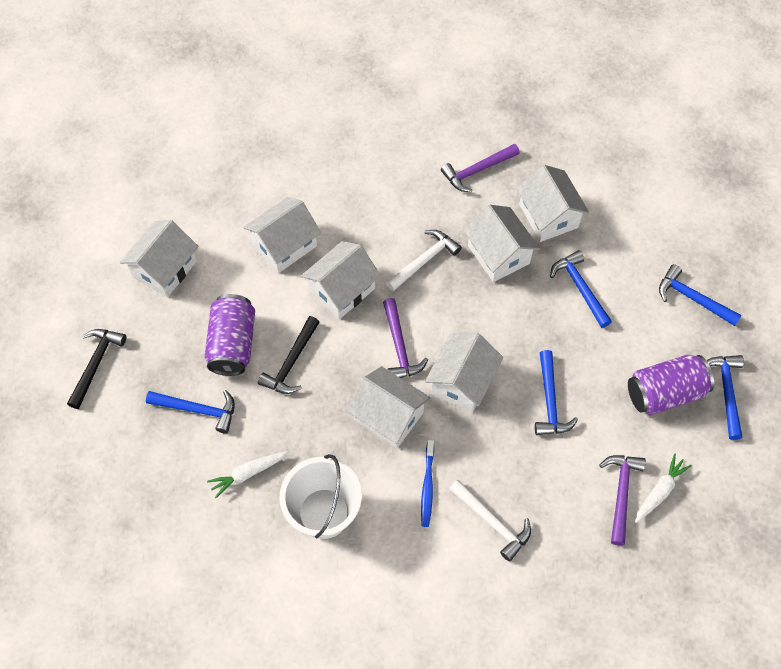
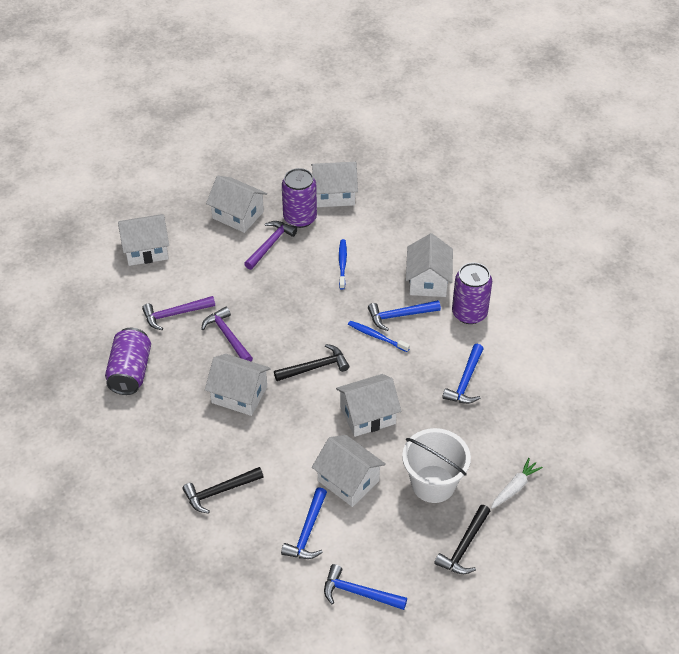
black hammer: 2 -> 3
blue hammer: 5 -> 4
blue toothbrush: 1 -> 2
purple can: 2 -> 3
white carrot: 2 -> 1
white hammer: 2 -> 0

